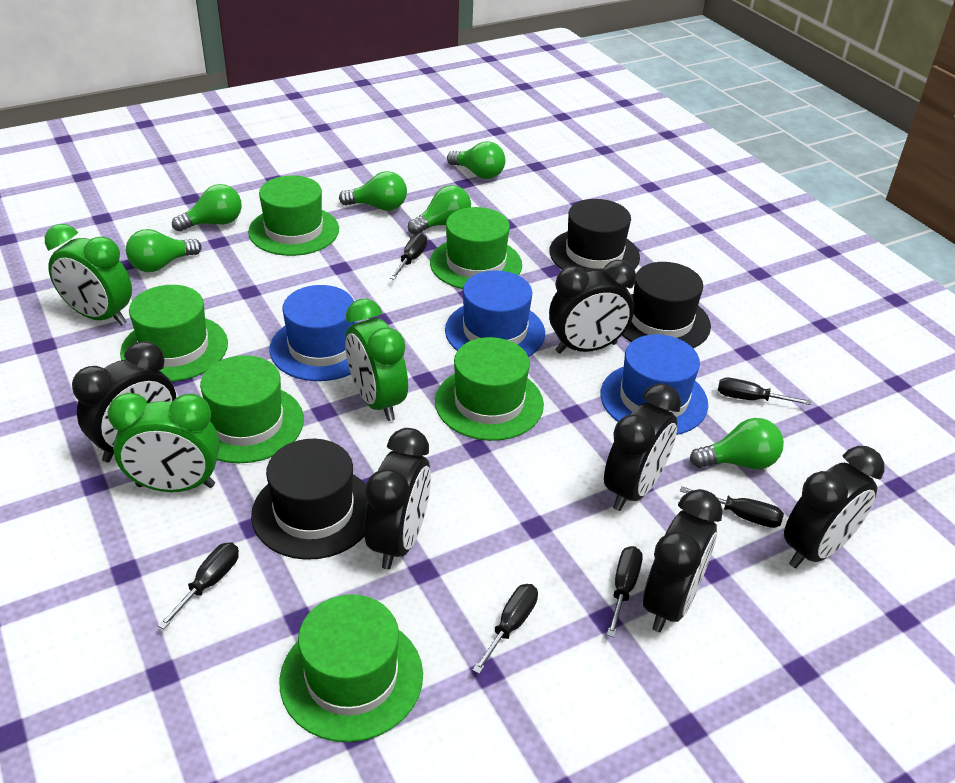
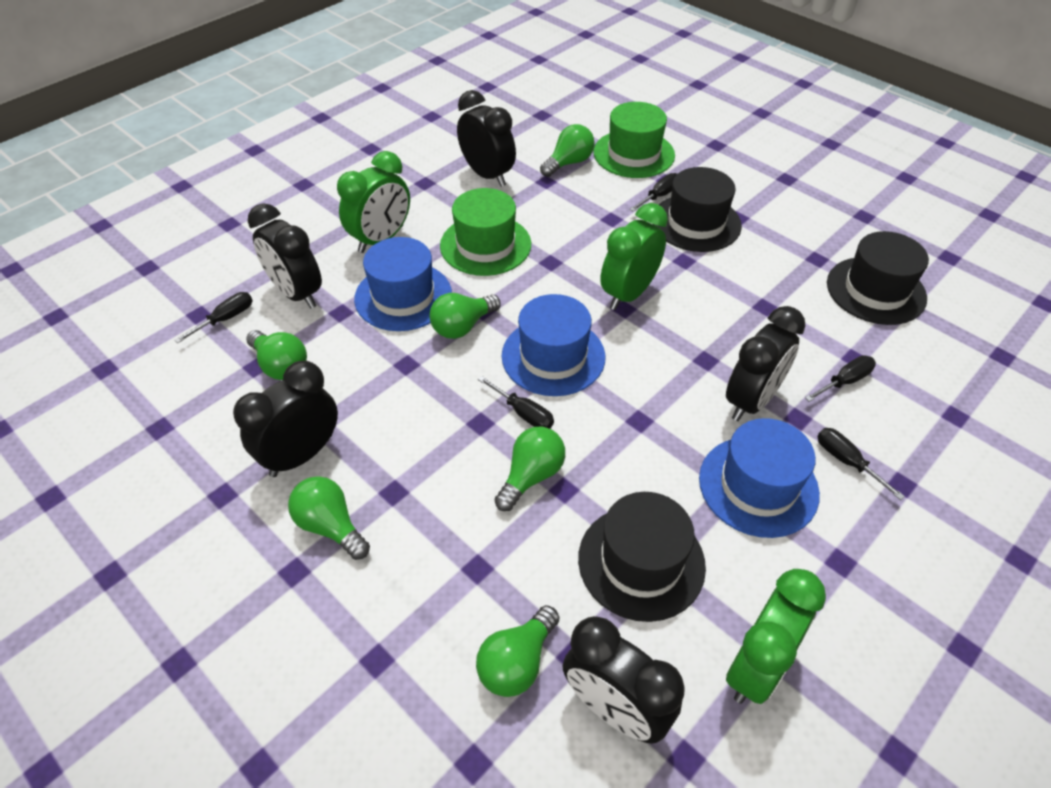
black clock: 6 -> 5
black screwdriver: 6 -> 5
green hat: 6 -> 2

